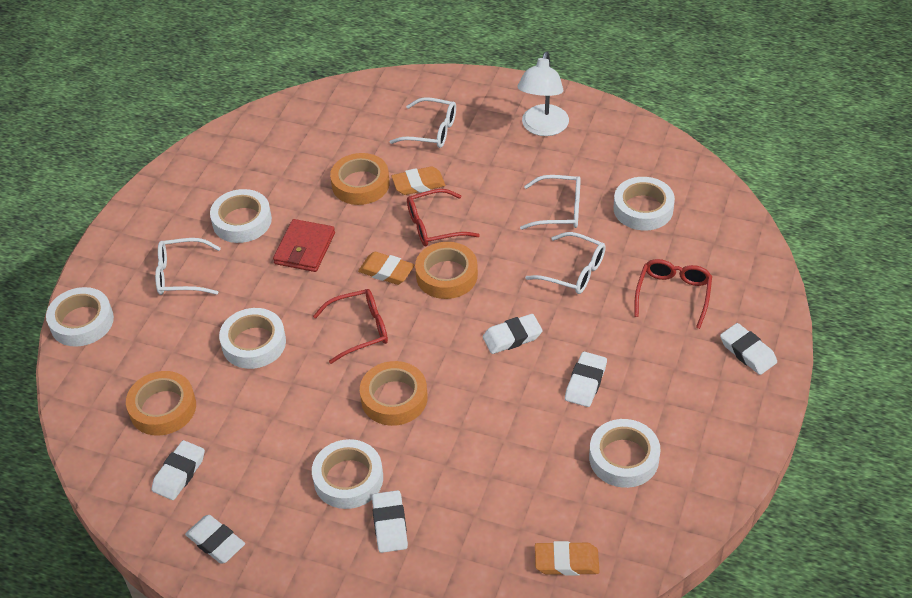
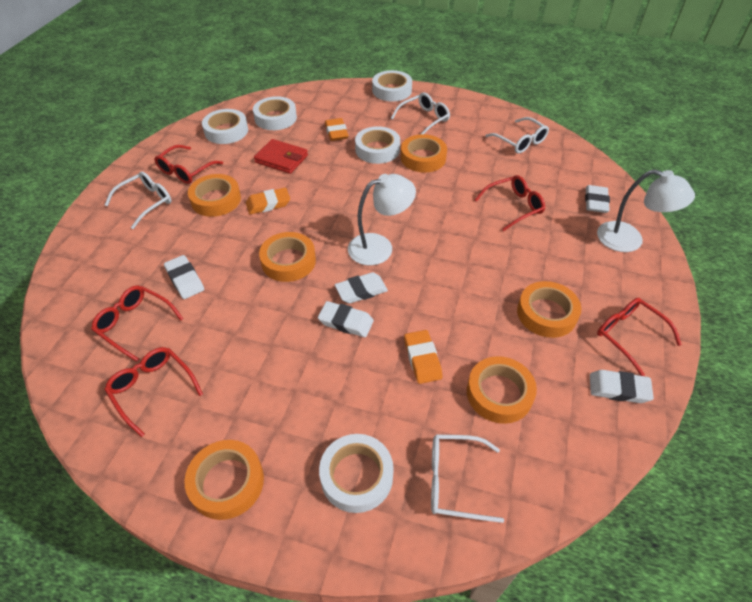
orange tape: 4 -> 6
red glasses: 3 -> 5
white eraser: 6 -> 5
white lamp: 1 -> 2
white tape: 6 -> 5

